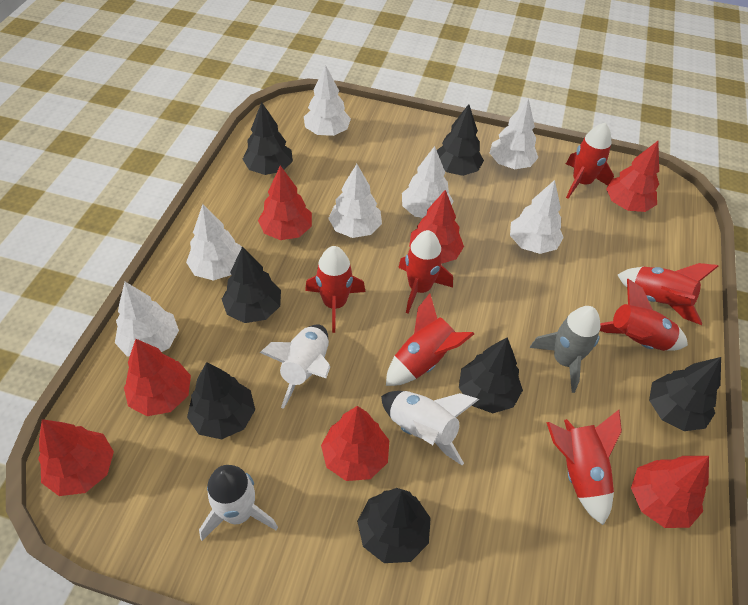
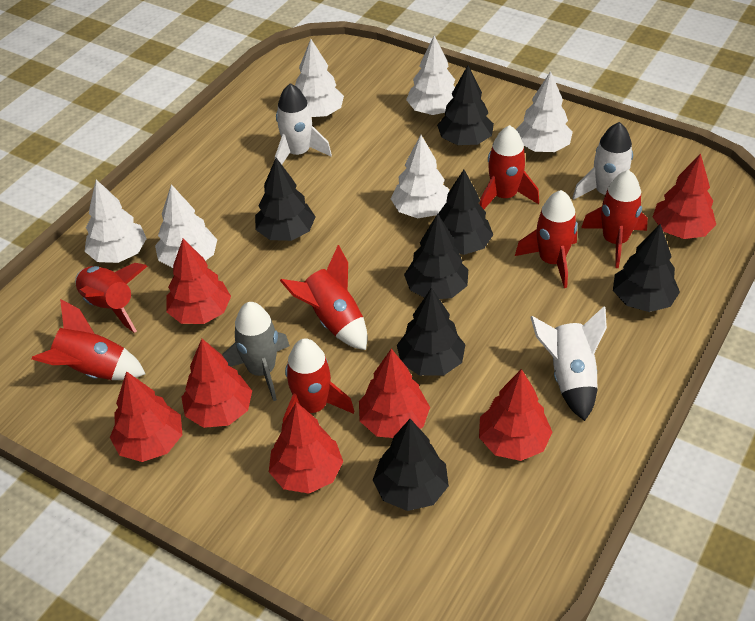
white tree: 7 -> 6

